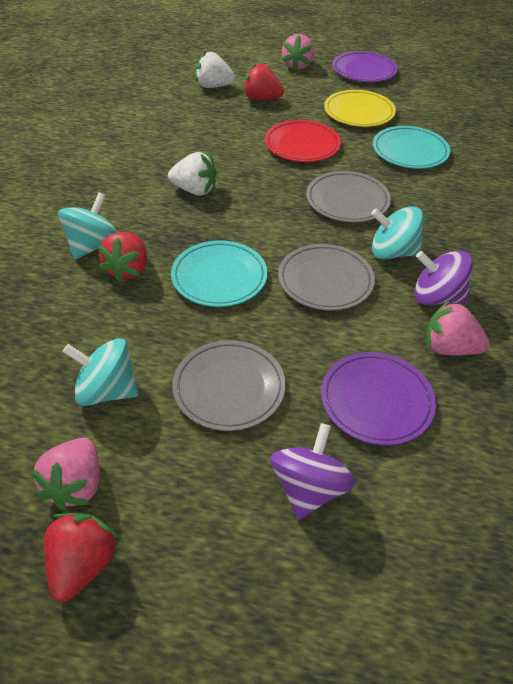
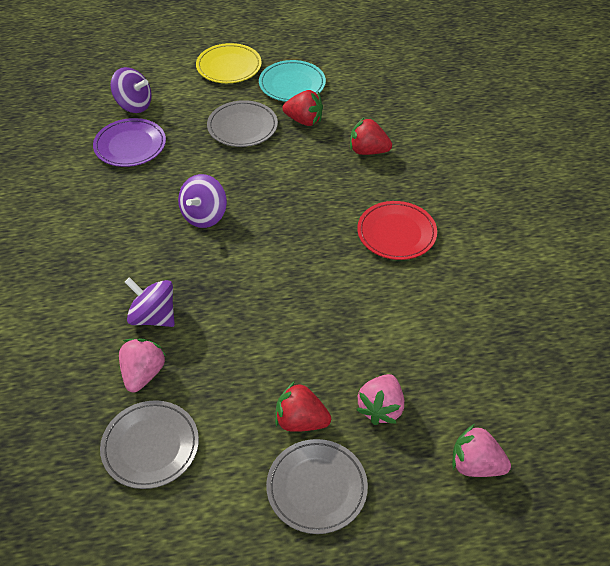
purple plate: 2 -> 1
purple spinning top: 2 -> 3
turquoise plate: 2 -> 1
turquoise spinning top: 3 -> 0
white strawberry: 2 -> 0

